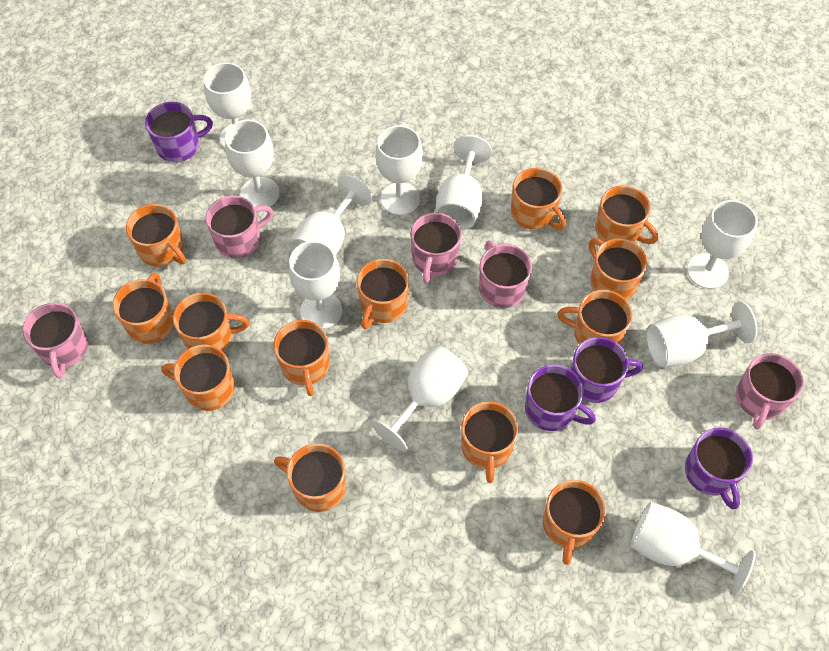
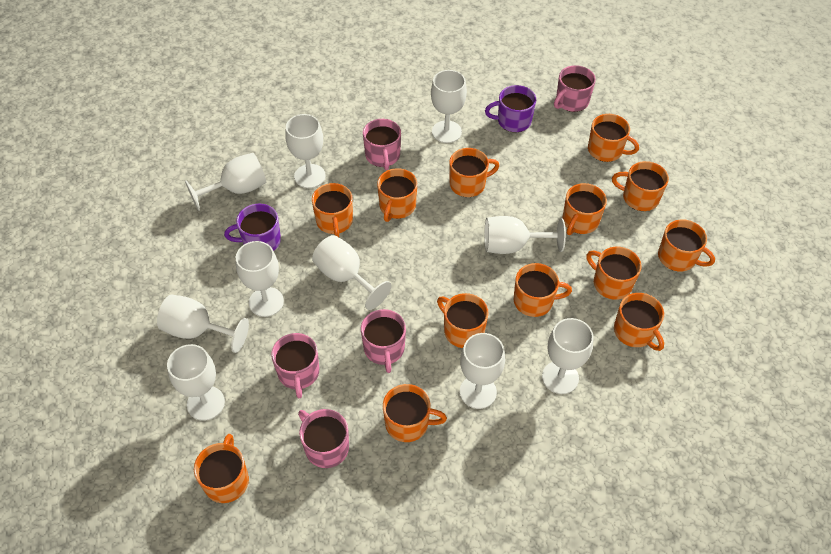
purple mug: 4 -> 2

